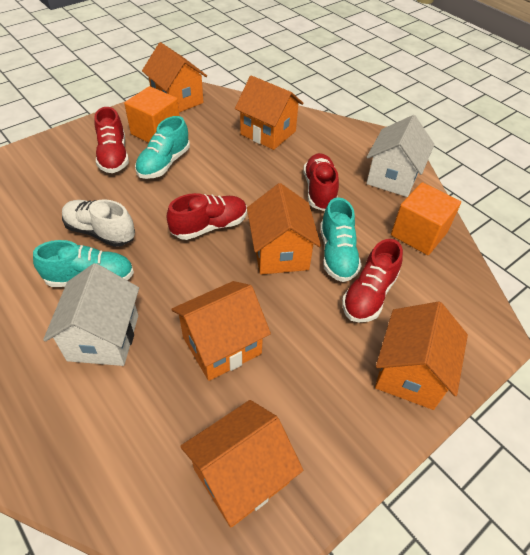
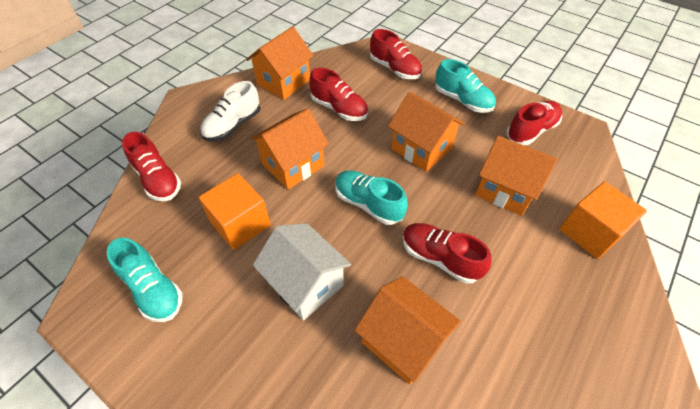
orange house: 6 -> 5
red shoe: 4 -> 5
white house: 2 -> 1

